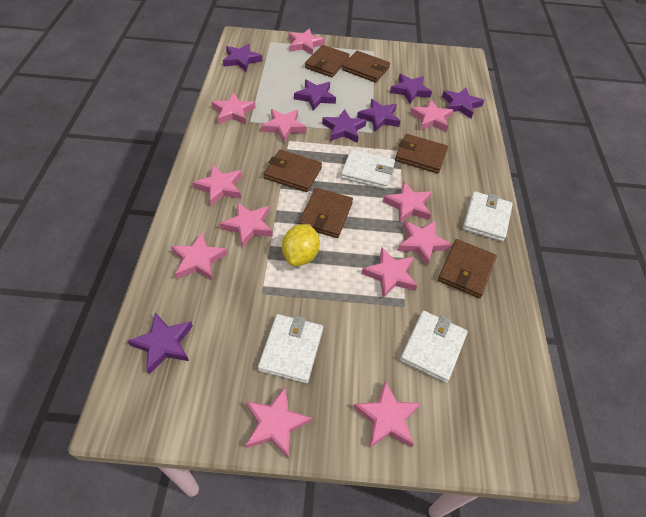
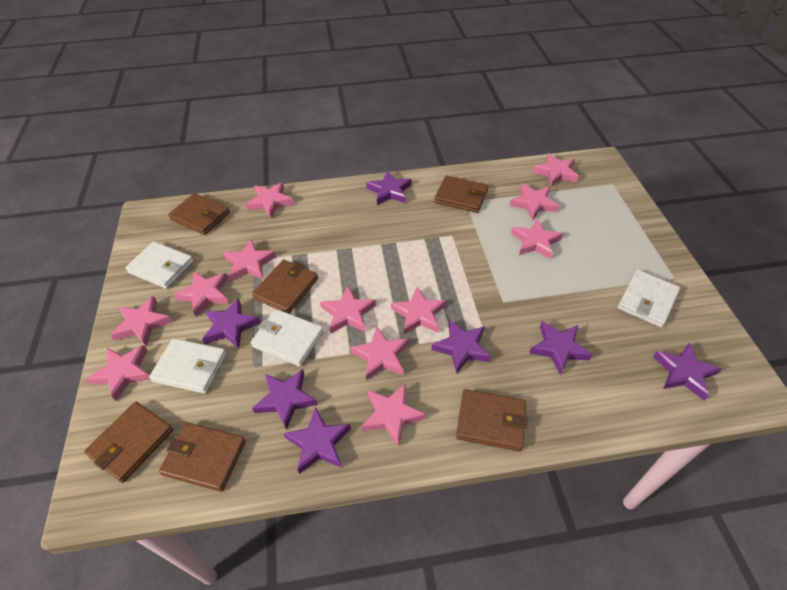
yellow lemon: 1 -> 0

